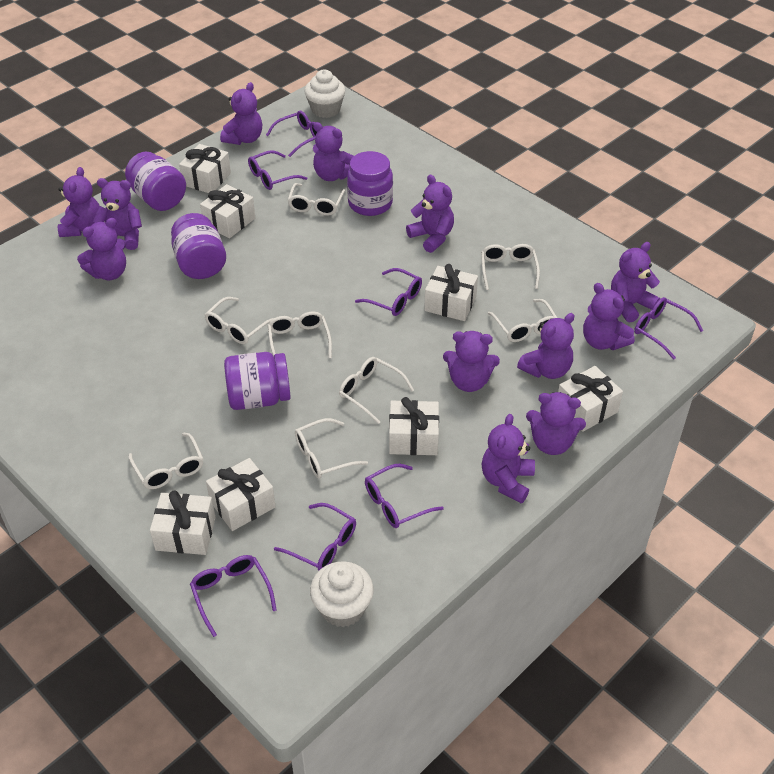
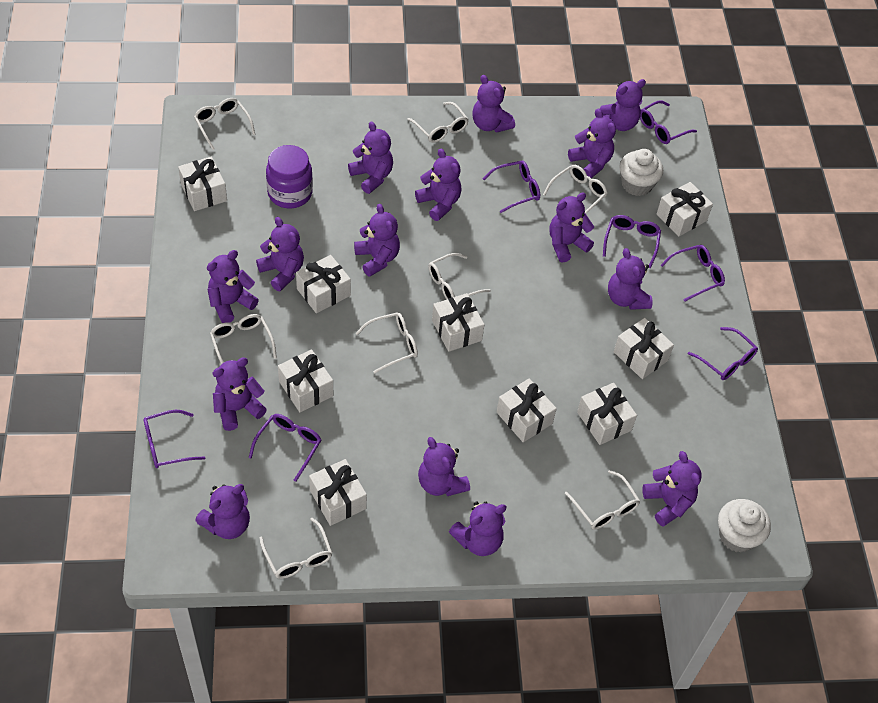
purple jar: 4 -> 1
purple teddy bear: 12 -> 15
white gift: 7 -> 9

